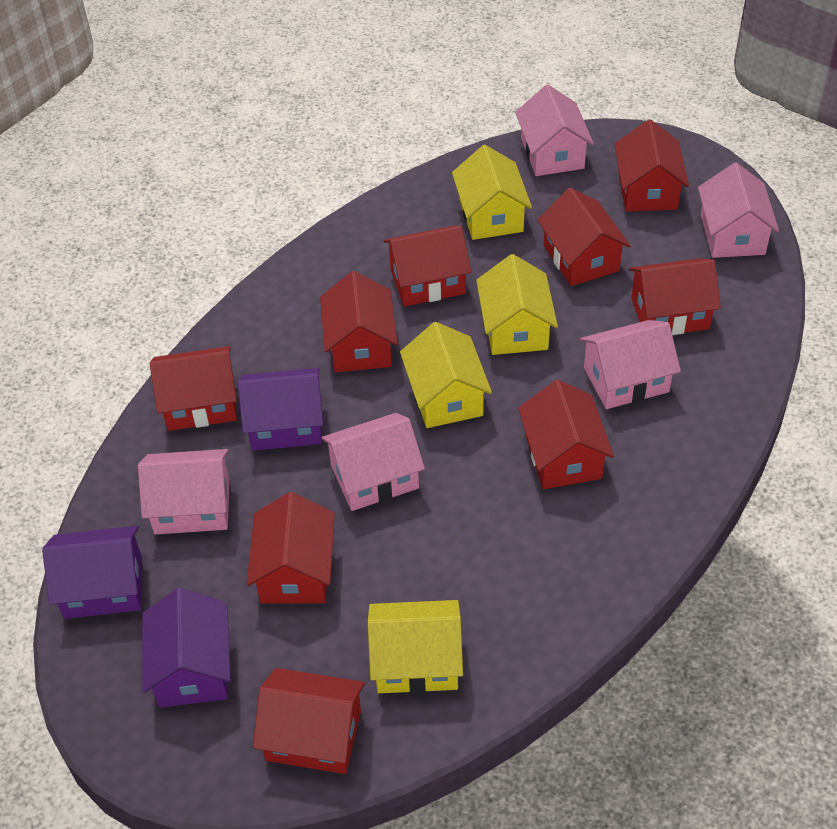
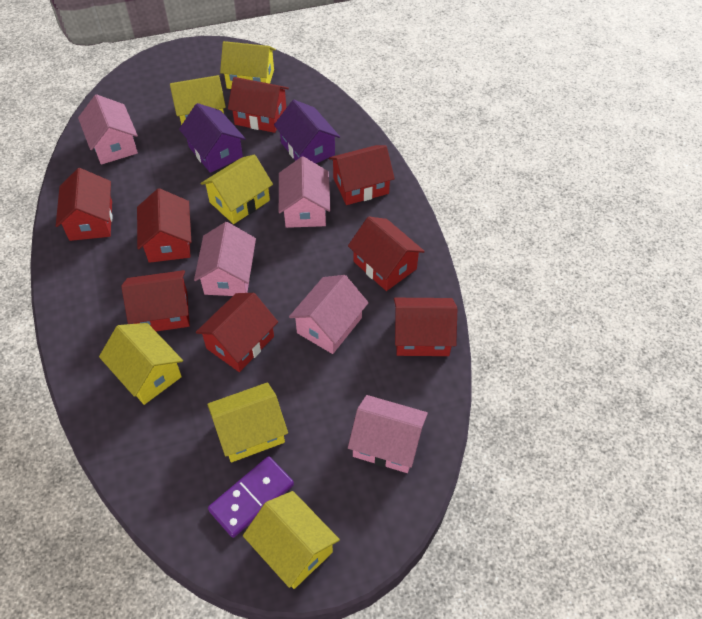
purple domino: 0 -> 1
purple house: 3 -> 2
red house: 9 -> 8
yellow house: 4 -> 6

